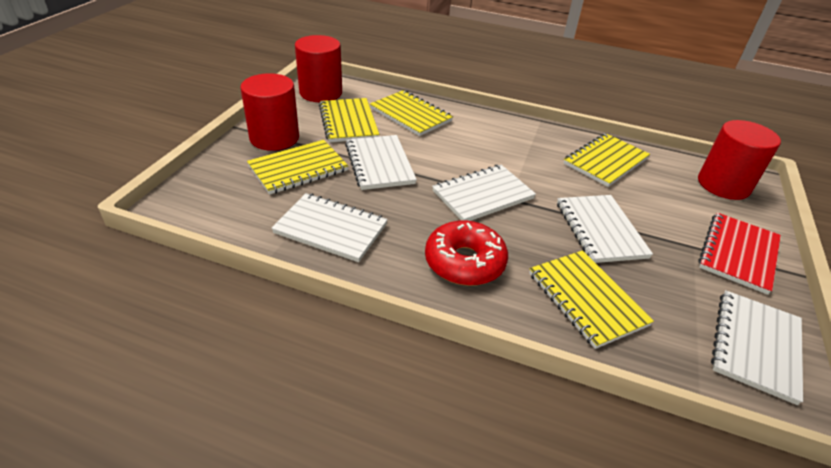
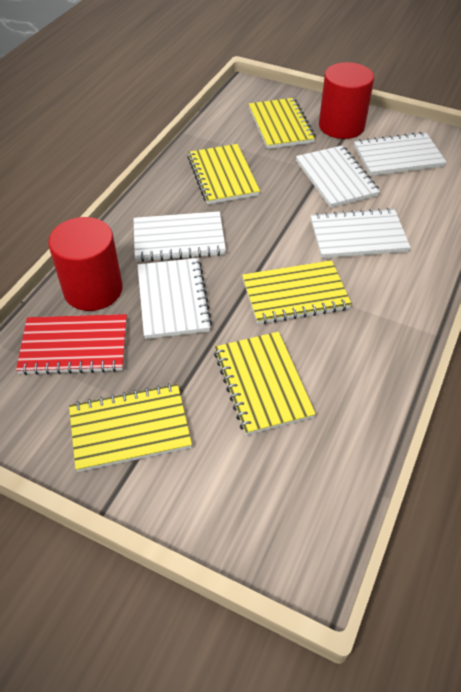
red cylinder: 3 -> 2
red donut: 1 -> 0

